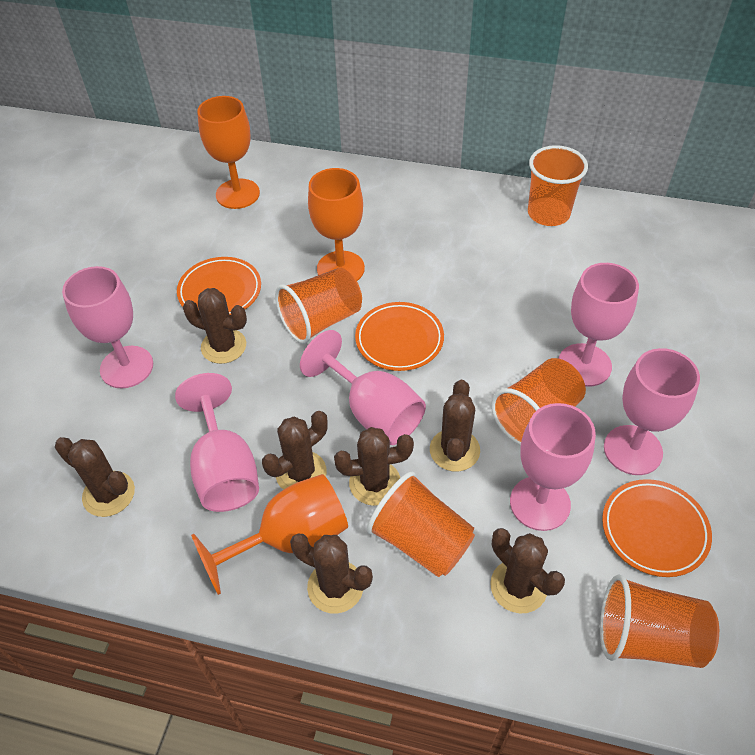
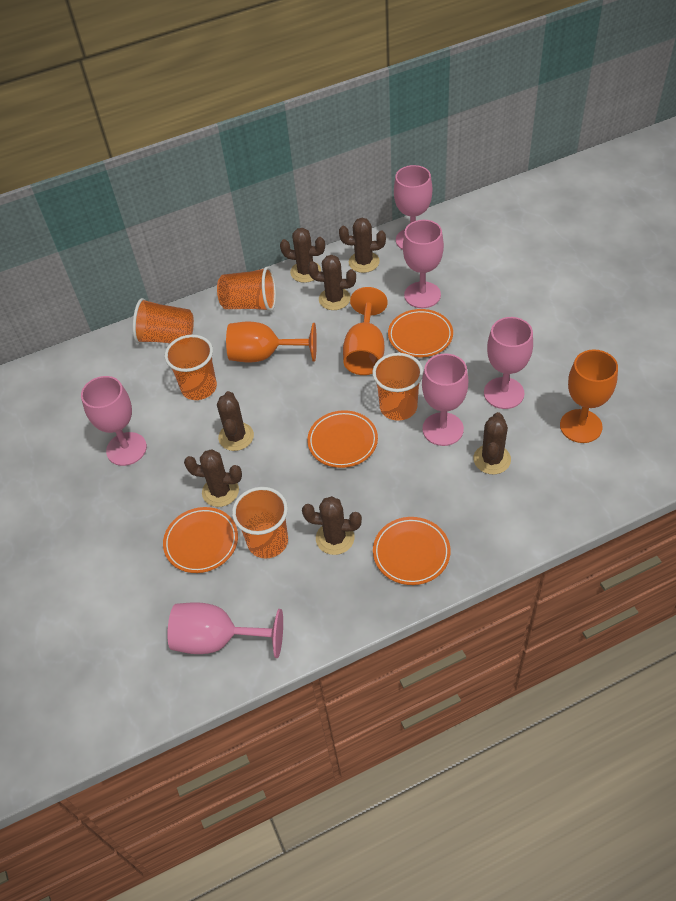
orange plate: 3 -> 4

